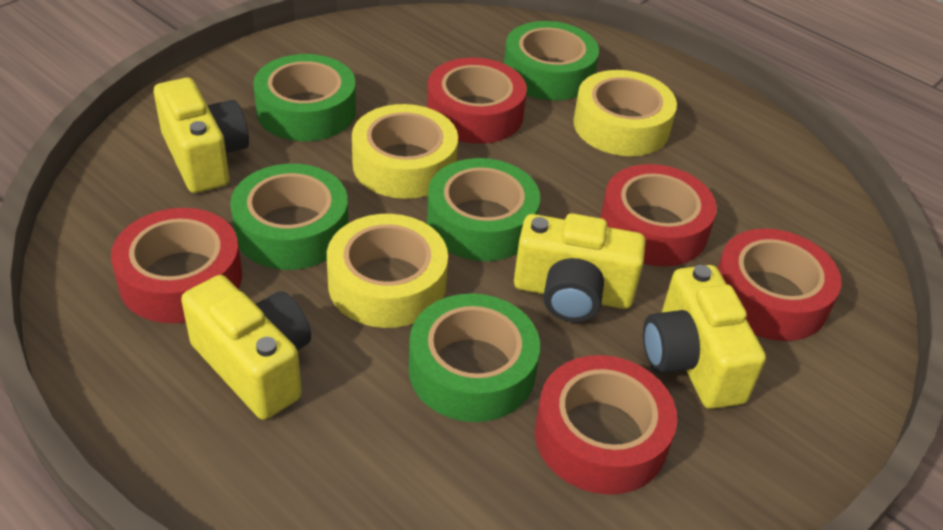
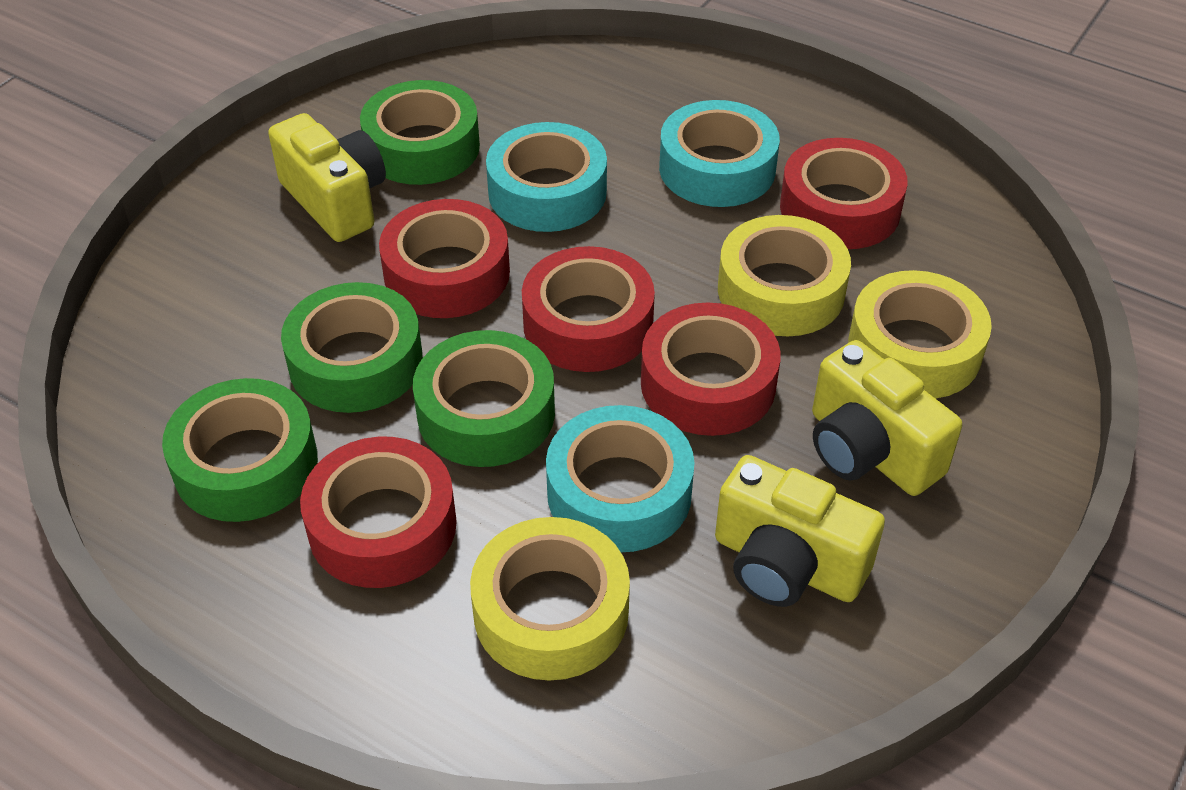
green tape: 5 -> 4
turquoise tape: 0 -> 3
yellow camera: 4 -> 3

